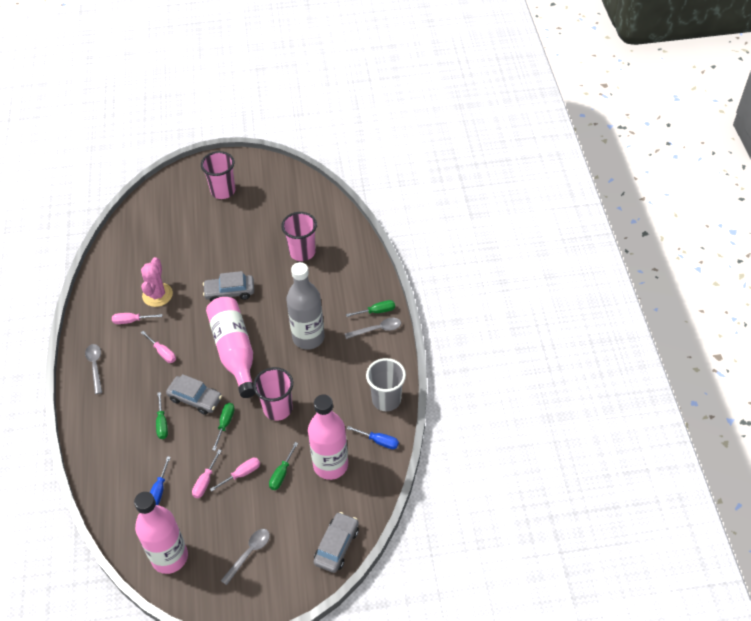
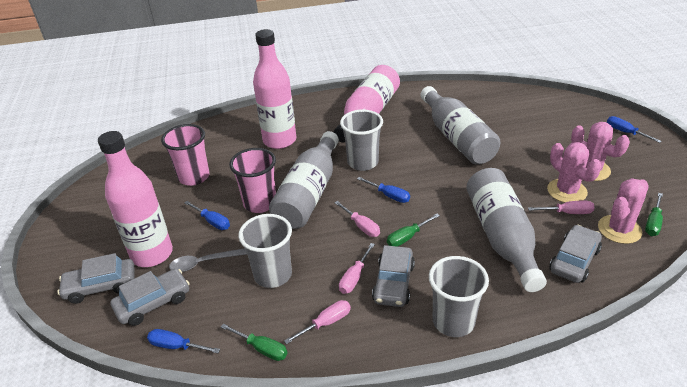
blue screwdriver: 2 -> 4
green screwdriver: 4 -> 3
grey bottle: 1 -> 3
grey car: 3 -> 4
grey cup: 1 -> 3
grey spoon: 3 -> 1
pink cactus: 1 -> 3
pink cup: 3 -> 2

